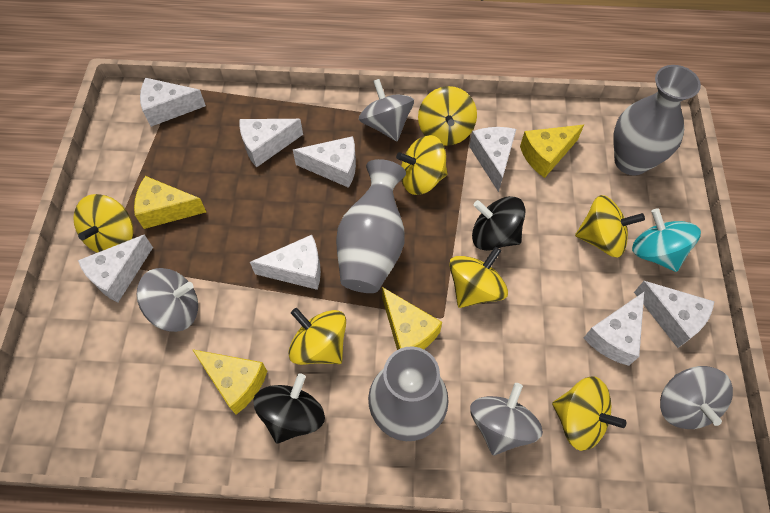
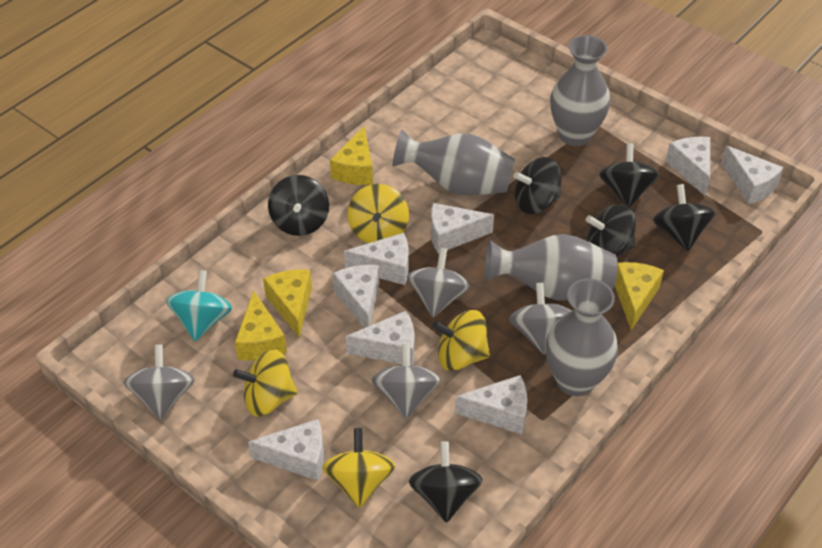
black spinning top: 2 -> 6
grey vase: 3 -> 4
yellow spinning top: 7 -> 4

